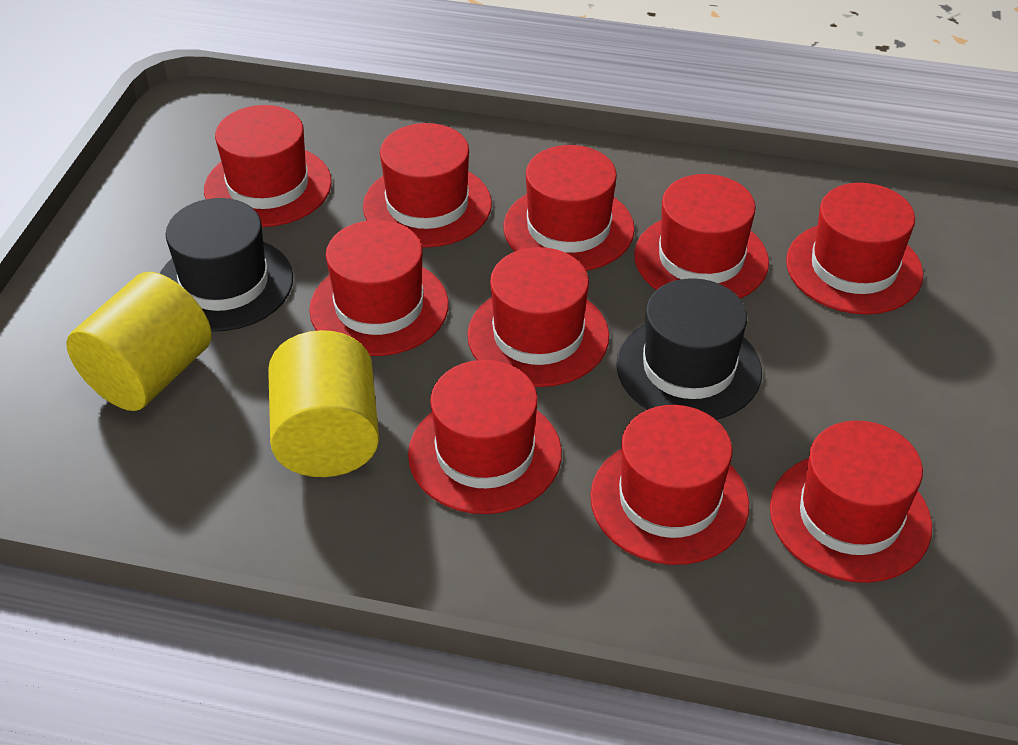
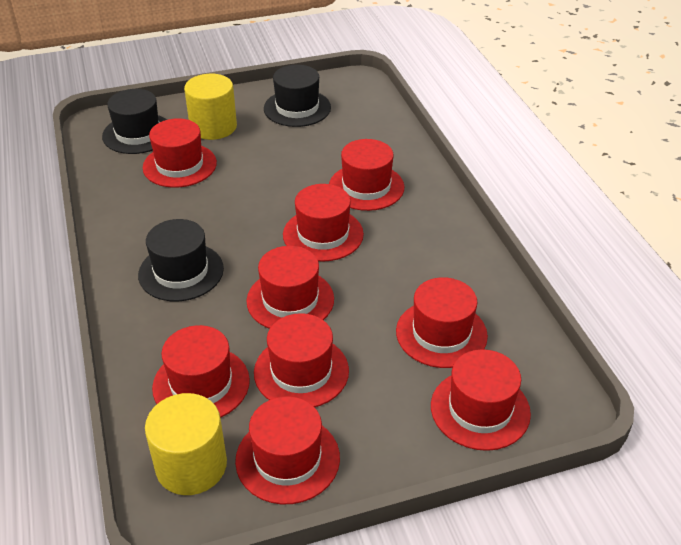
black hat: 2 -> 3
red hat: 10 -> 9

